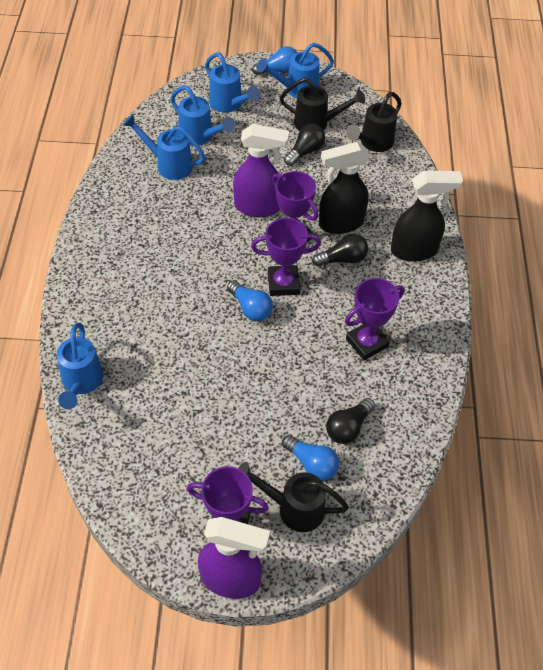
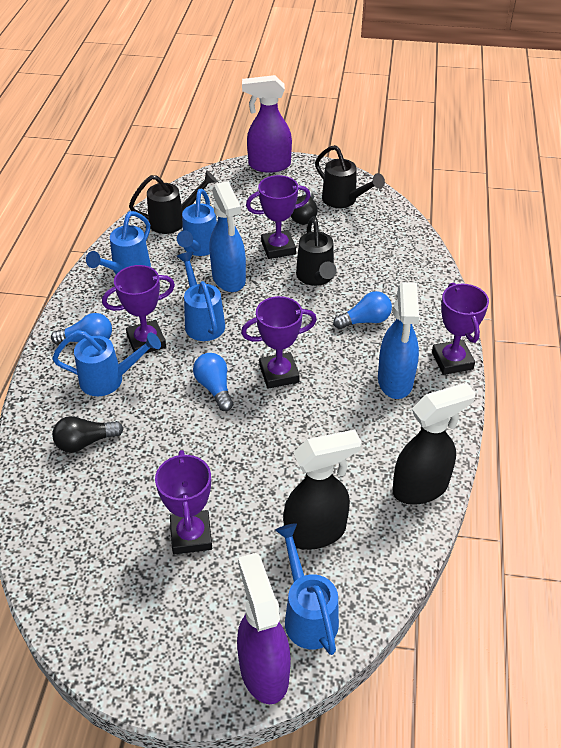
black light bulb: 3 -> 2
blue spray bottle: 0 -> 2
purple trophy: 4 -> 5

